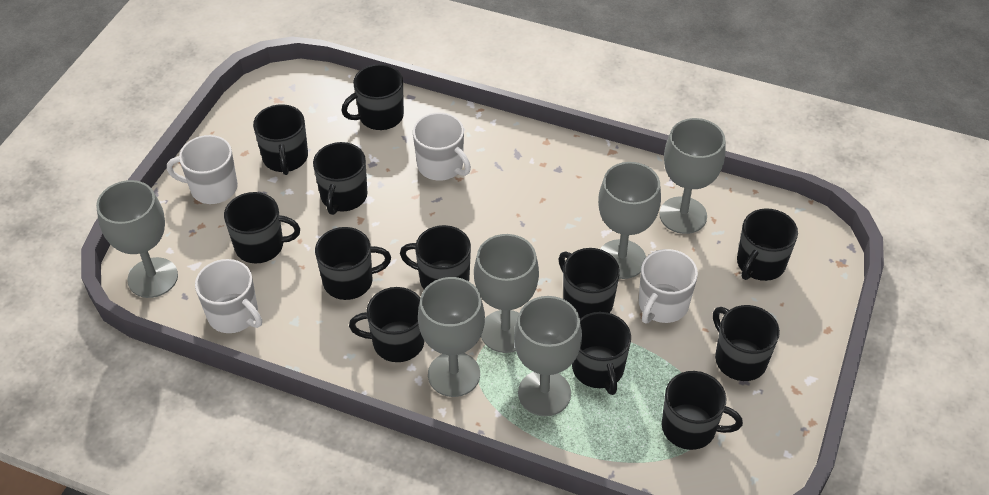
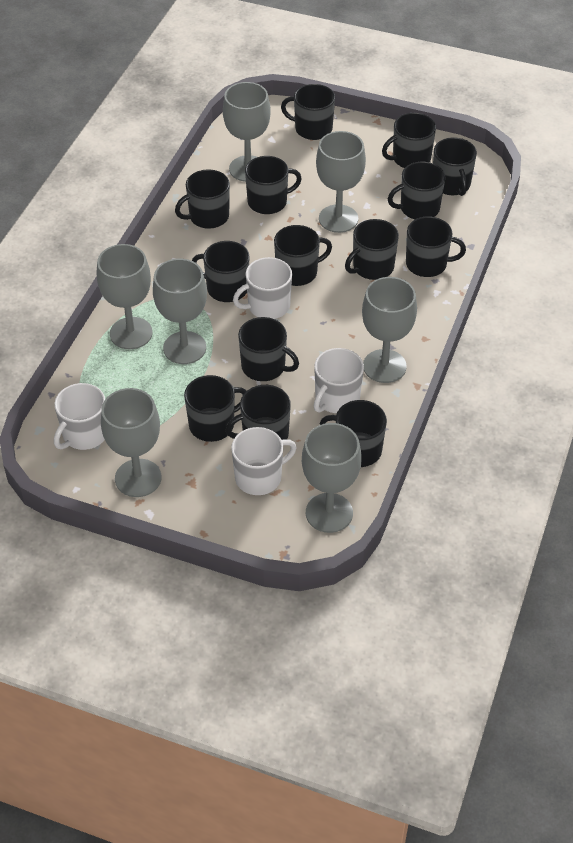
black mug: 12 -> 14
grey goblet: 6 -> 7

